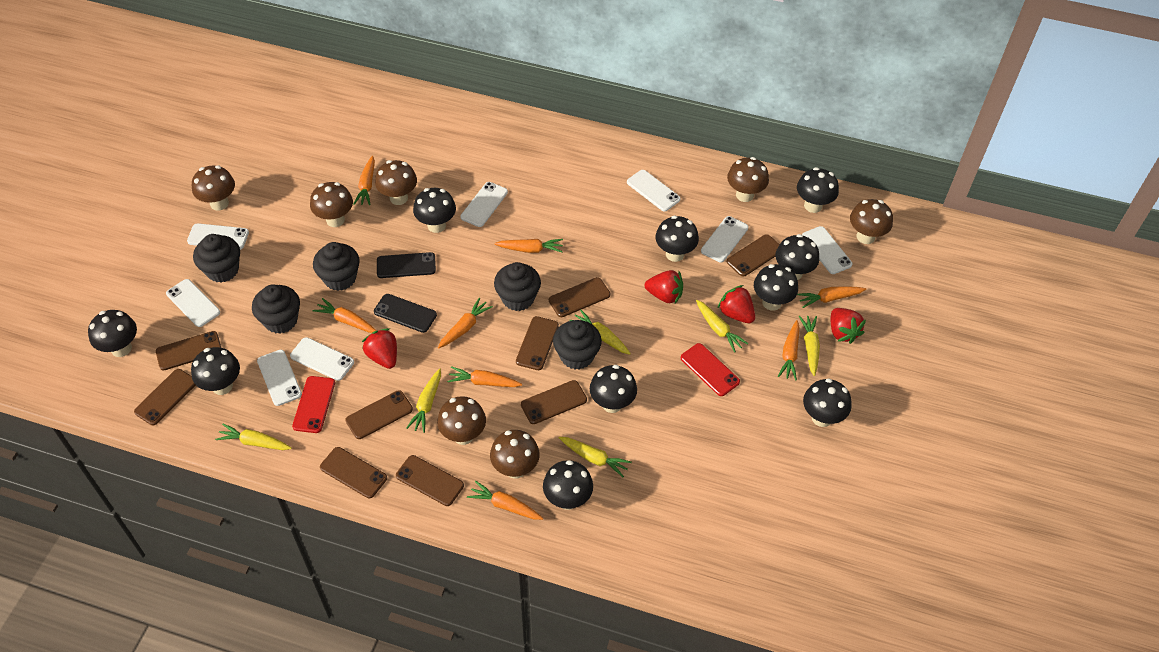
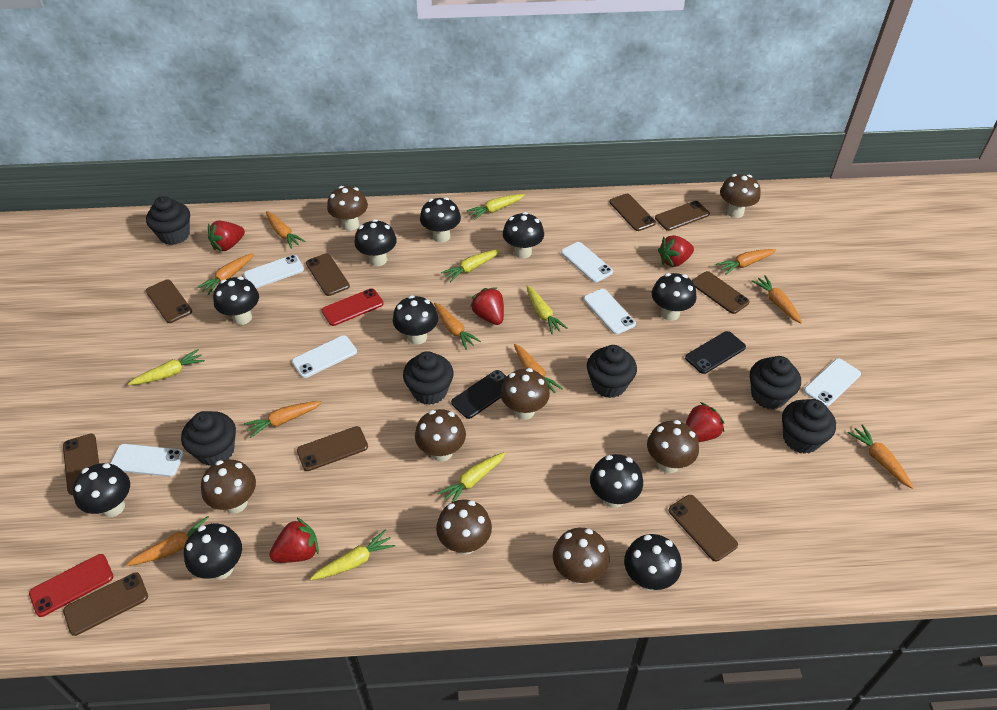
black cupcake: 5 -> 6
brown mushroom: 7 -> 8
orange carrot: 8 -> 9
red strawberry: 4 -> 5
white phone: 8 -> 6

